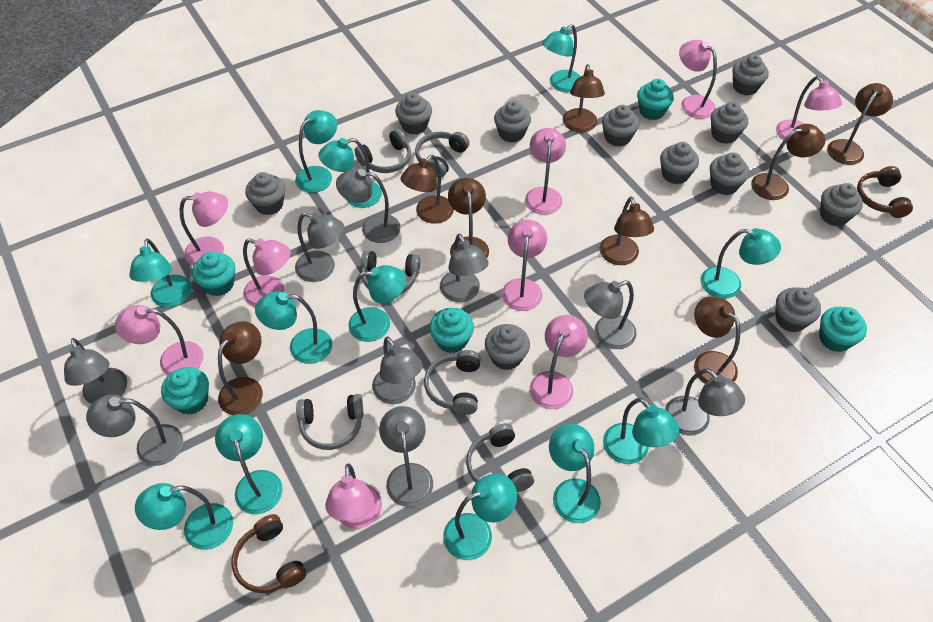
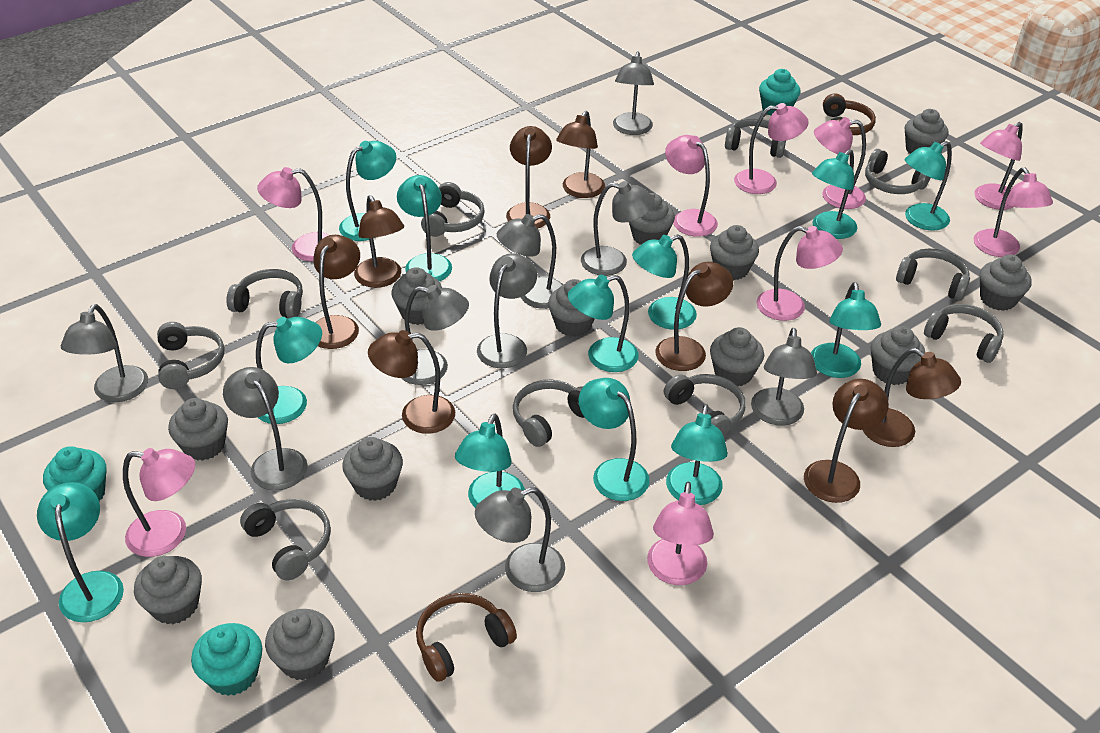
grey cupcake: 11 -> 12
grey headphones: 6 -> 10
turquoise cupcake: 5 -> 3

